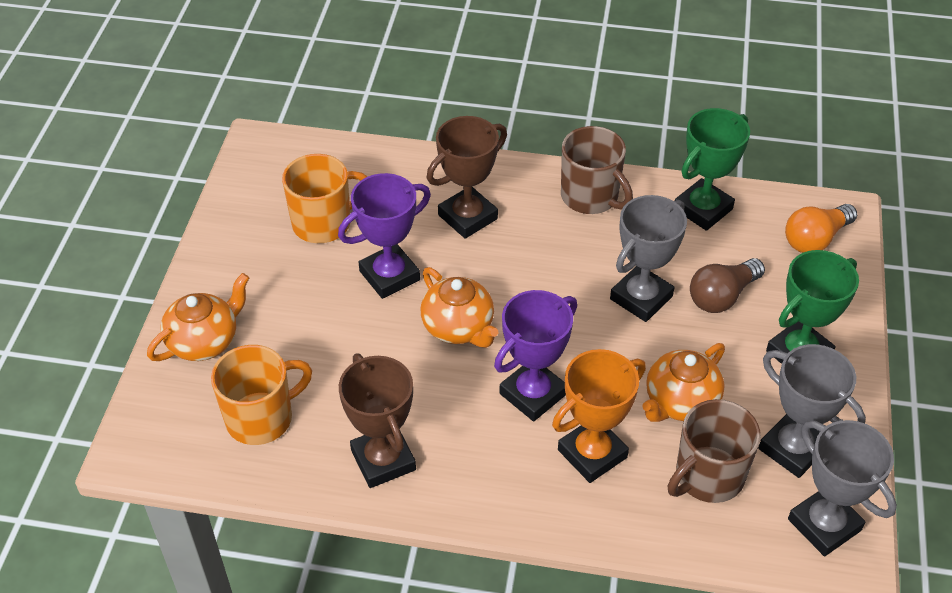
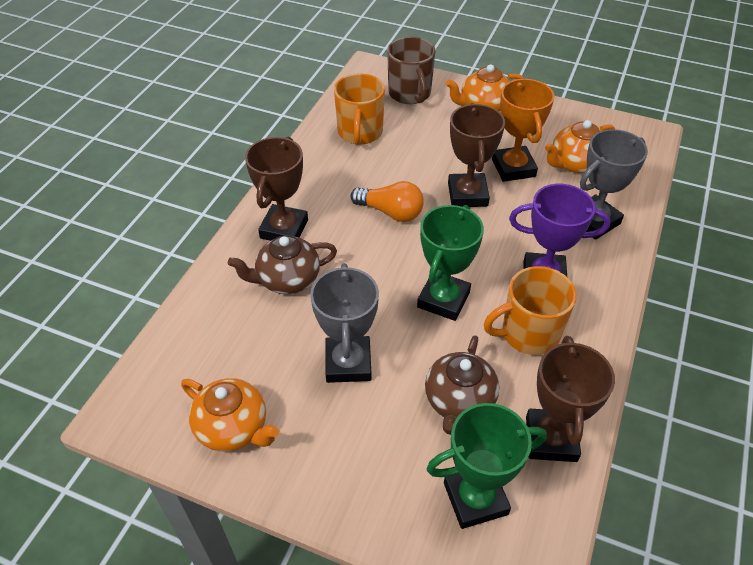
brown light bulb: 1 -> 0
brown mug: 2 -> 1
brown teapot: 0 -> 2
brown trophy: 2 -> 3
grey trophy: 3 -> 2
purple trophy: 2 -> 1

